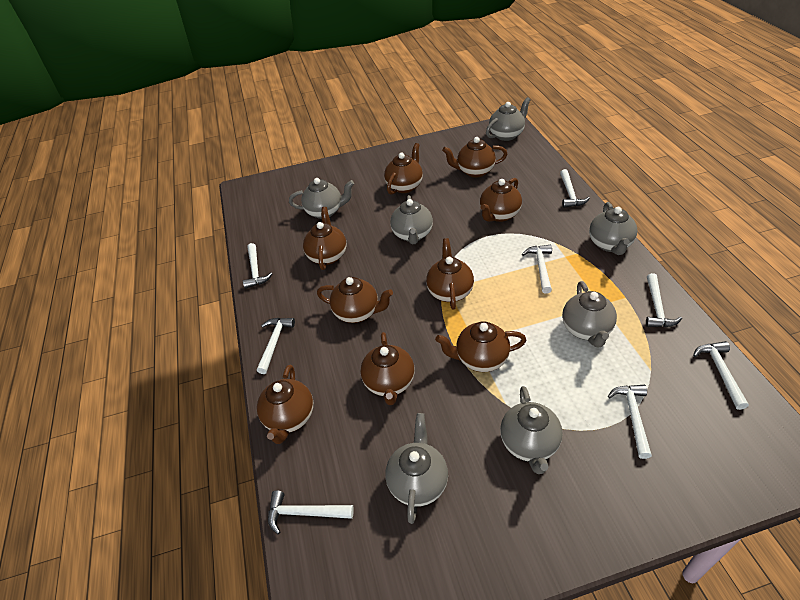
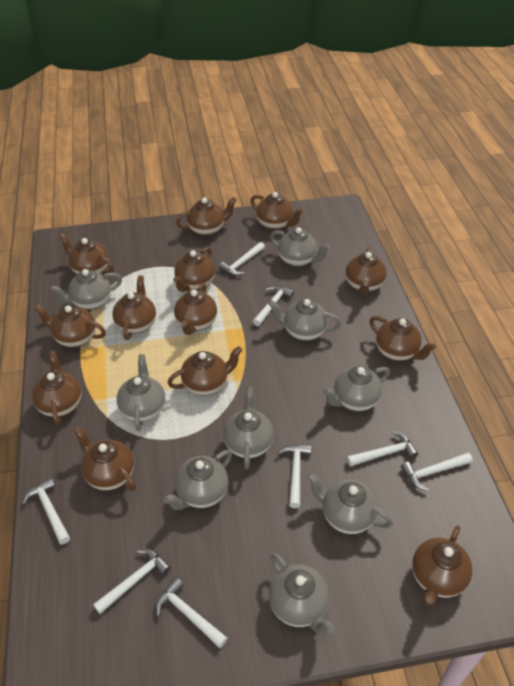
brown teapot: 9 -> 13
grey teapot: 7 -> 9

